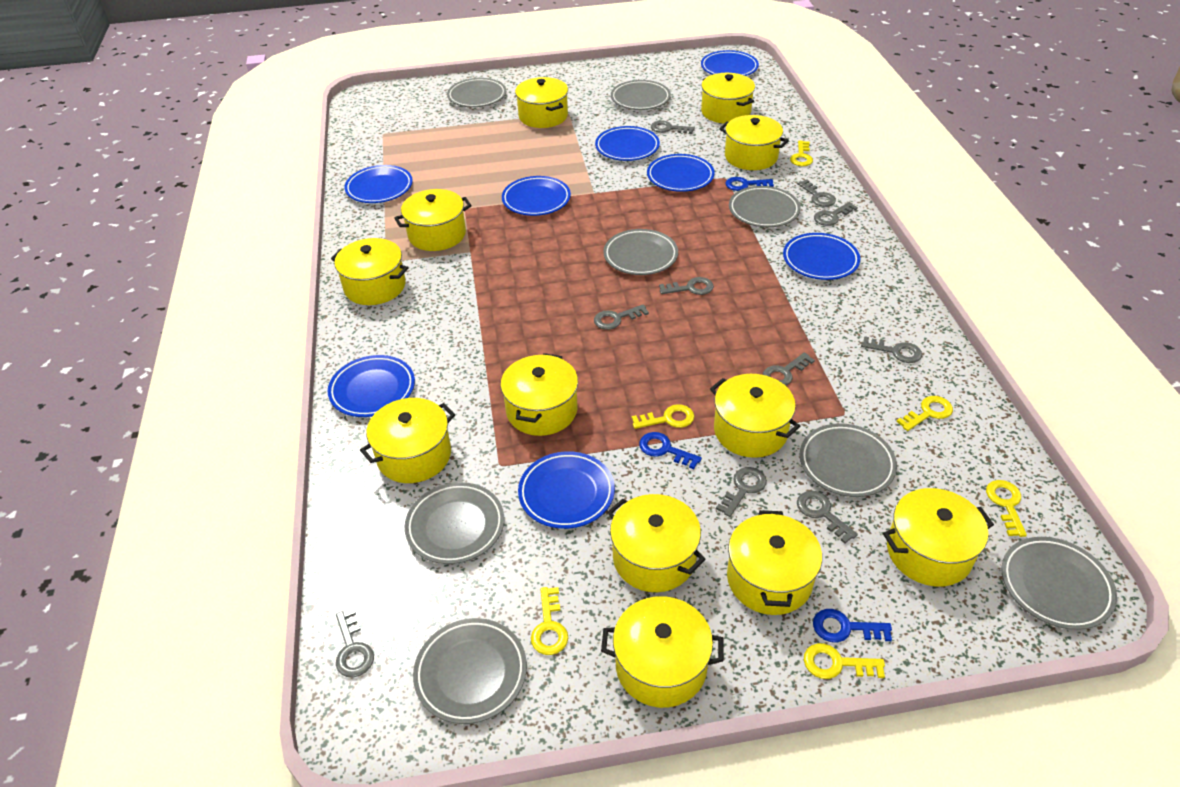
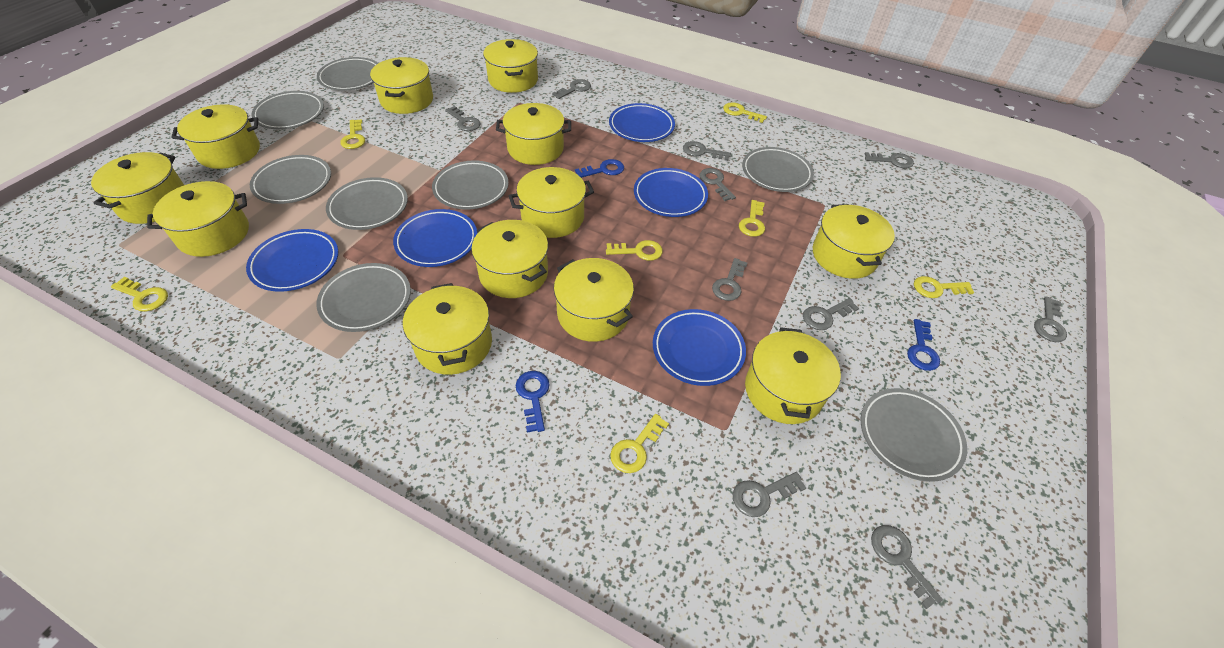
blue plate: 8 -> 5
yellow key: 6 -> 7

